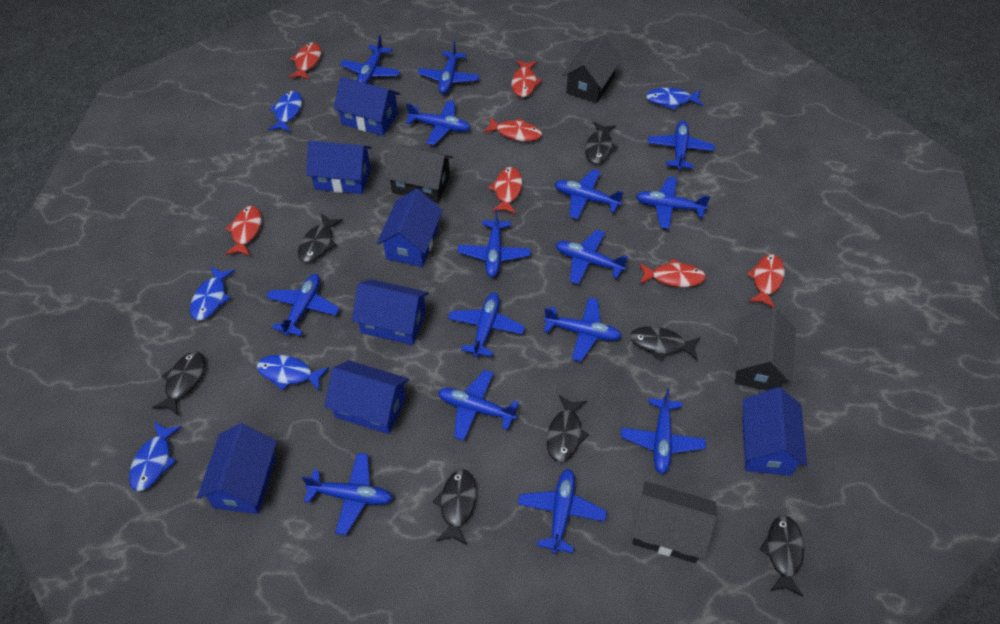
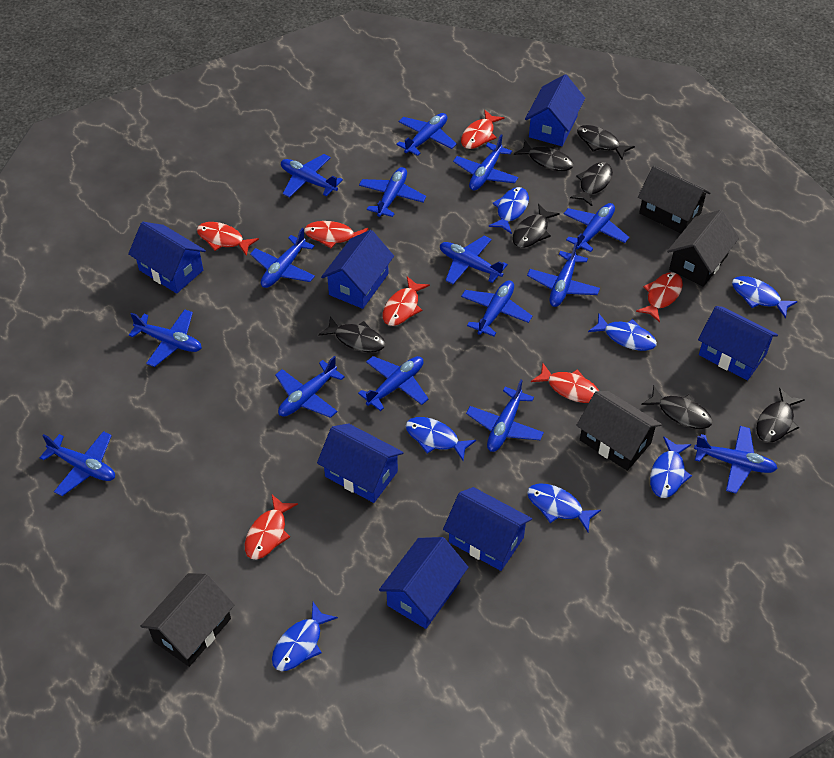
blue fish: 5 -> 7

